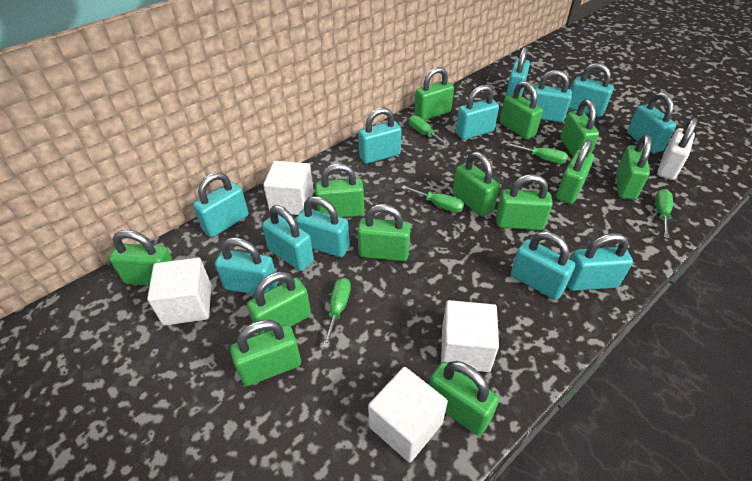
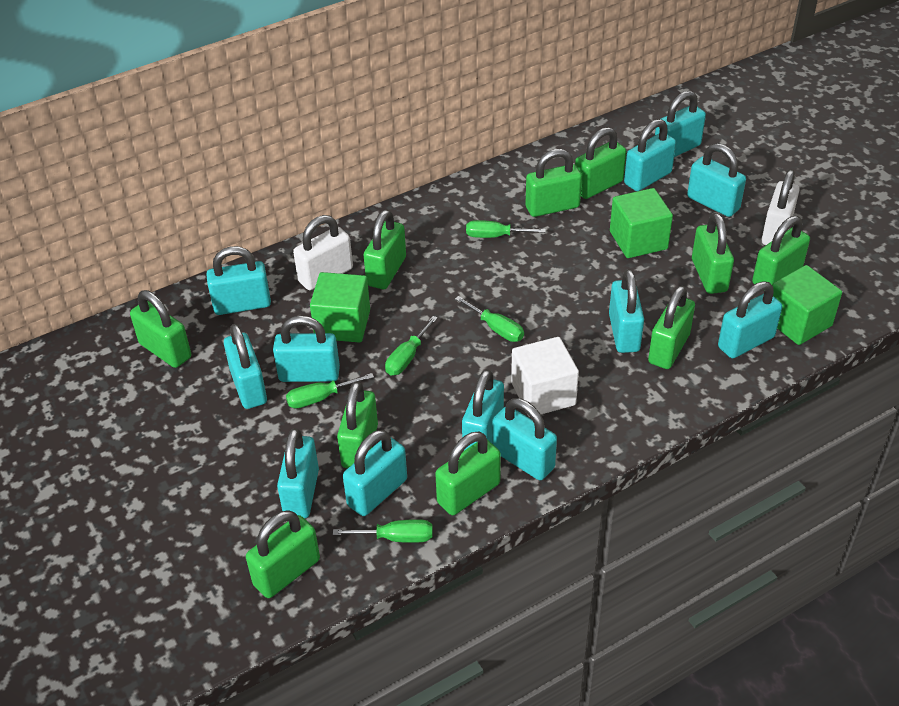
green cube: 0 -> 3
green padlock: 13 -> 10
white cube: 4 -> 1
white padlock: 1 -> 2

